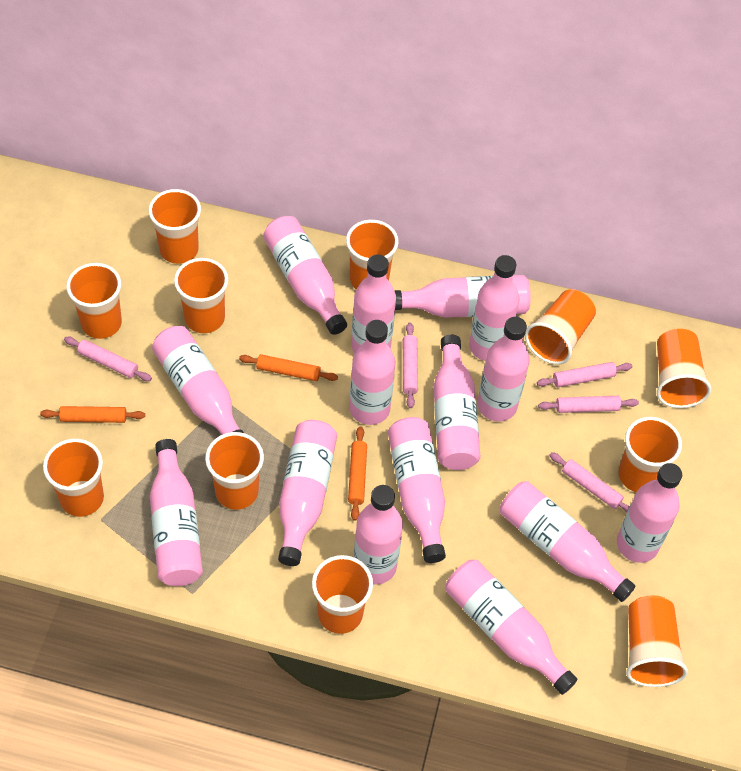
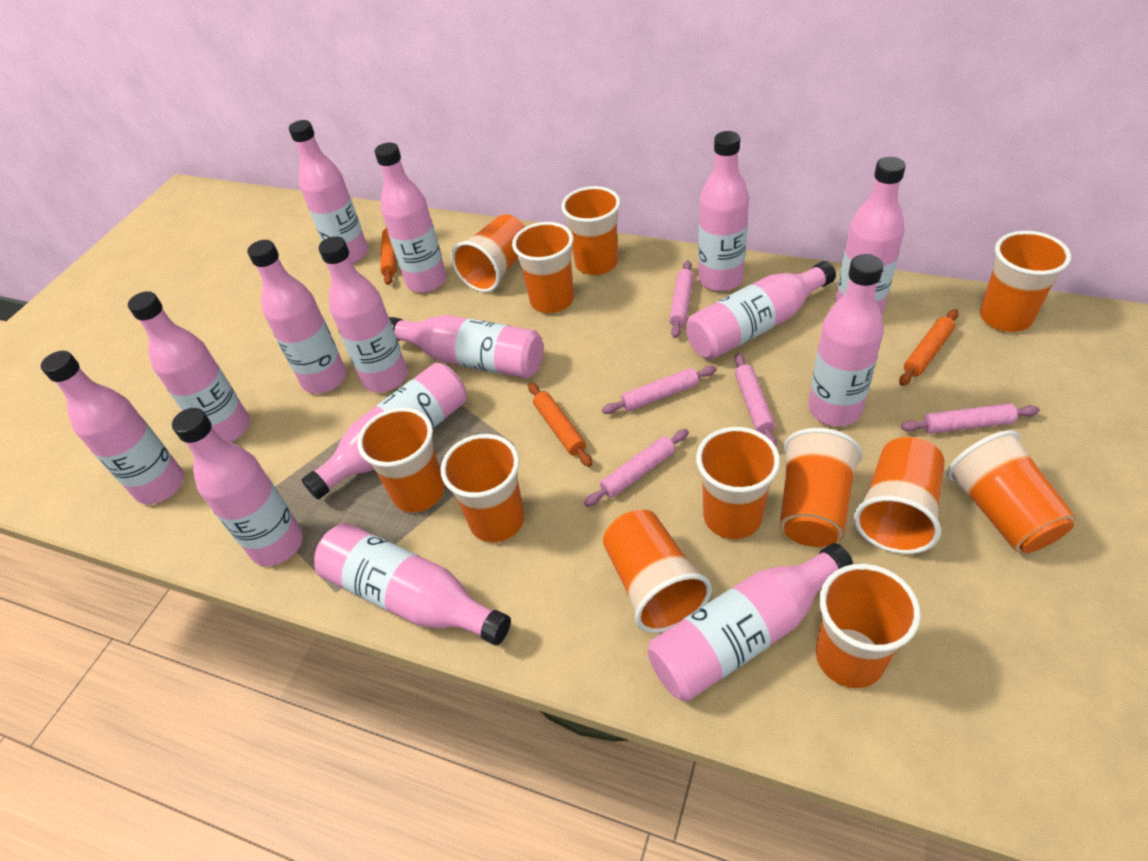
orange cup: 11 -> 12

